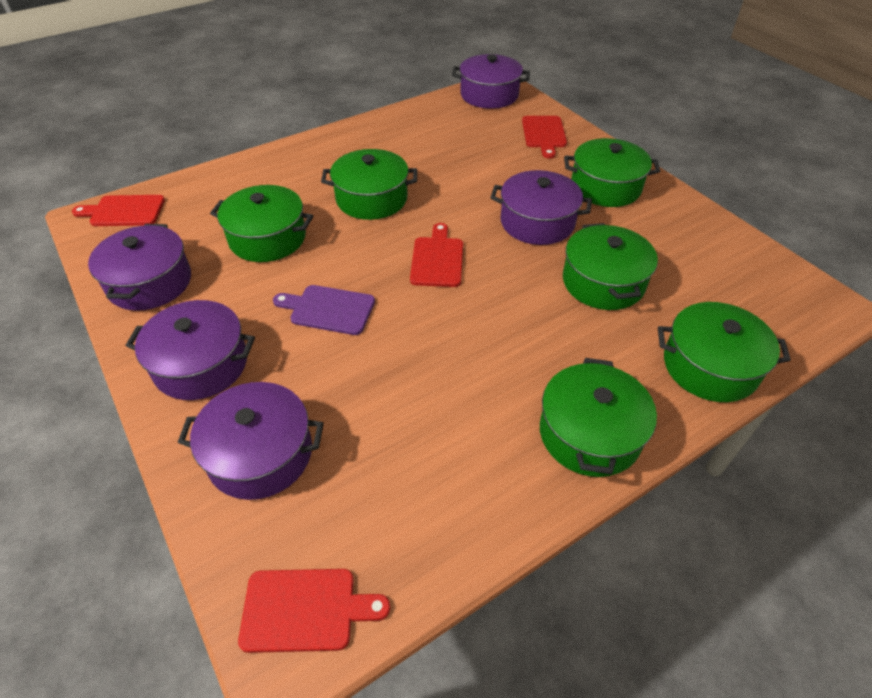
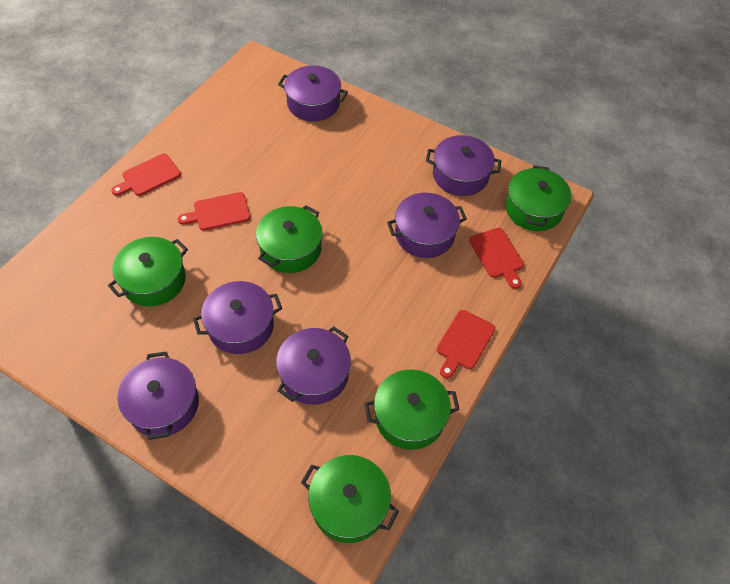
green pot: 6 -> 5
purple cutting board: 1 -> 0
purple pot: 5 -> 6

